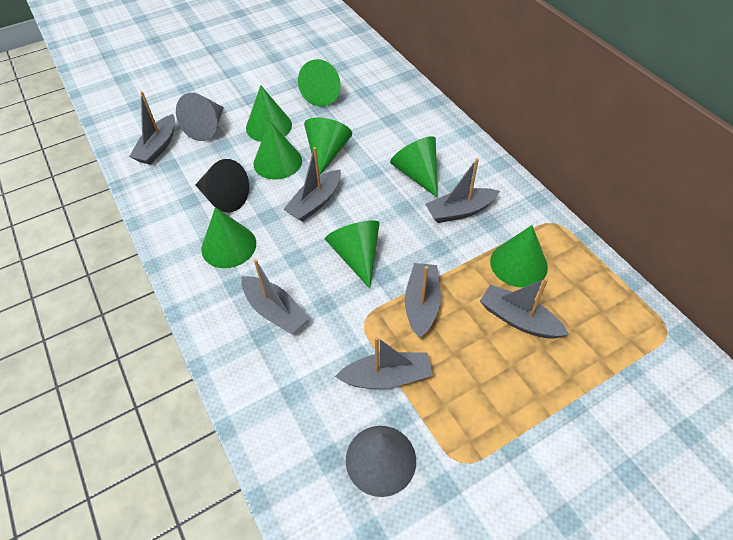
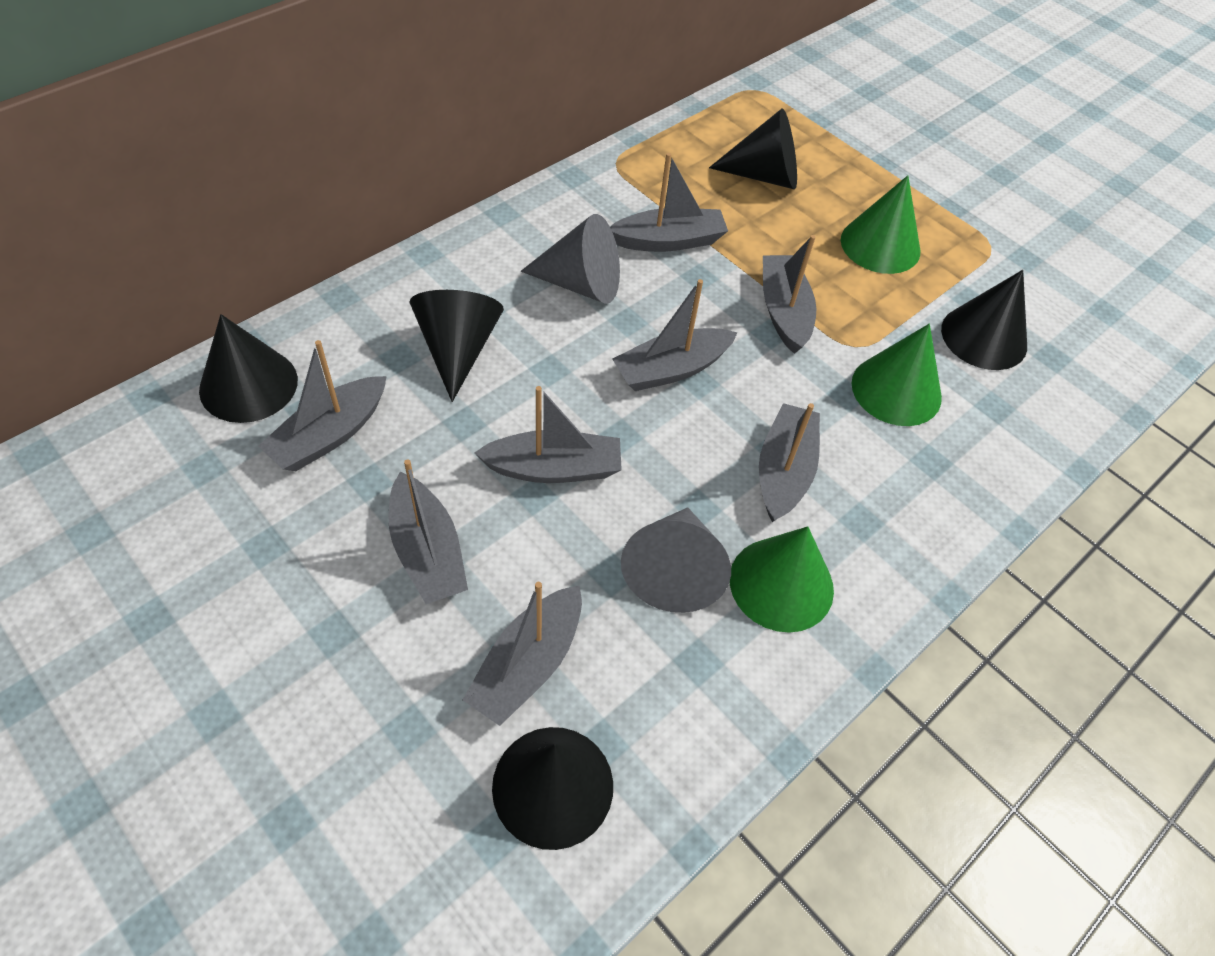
black cone: 1 -> 5
green cone: 8 -> 3
grey boat: 7 -> 8

